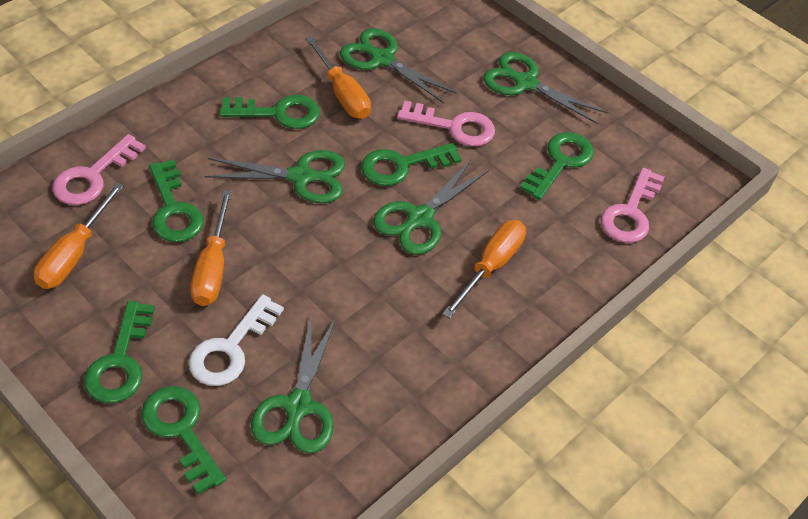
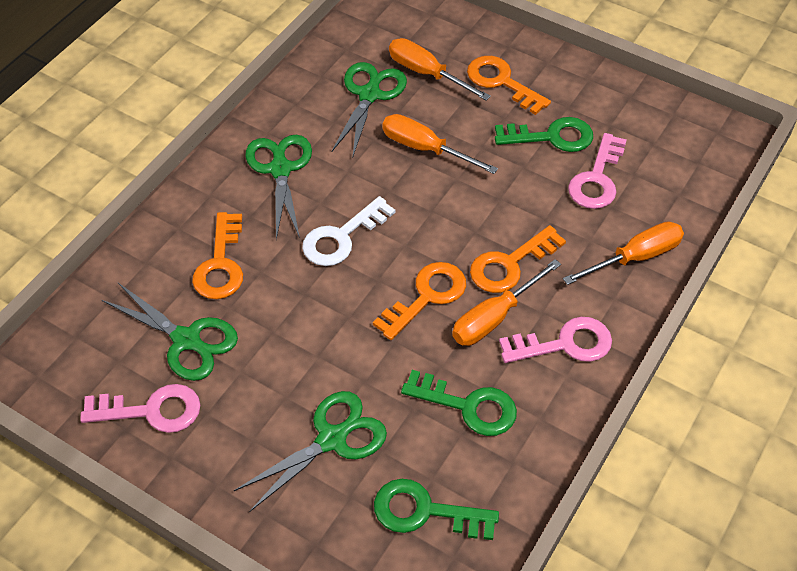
green key: 6 -> 3
green scissors: 5 -> 4
orange key: 0 -> 4

